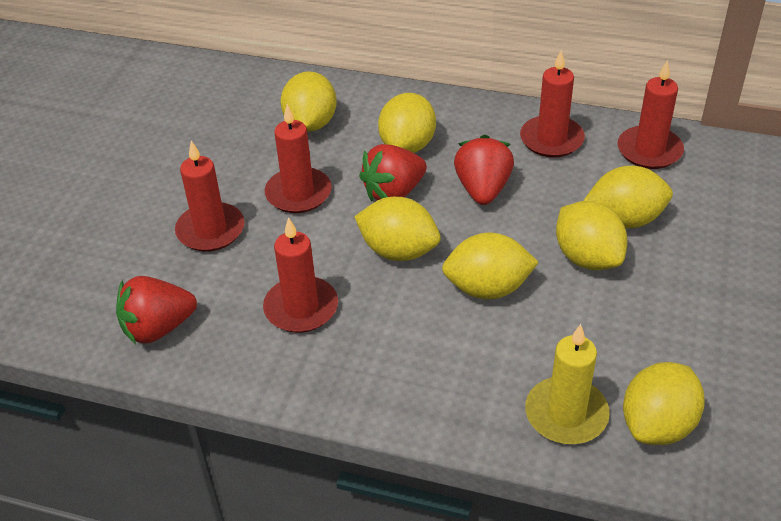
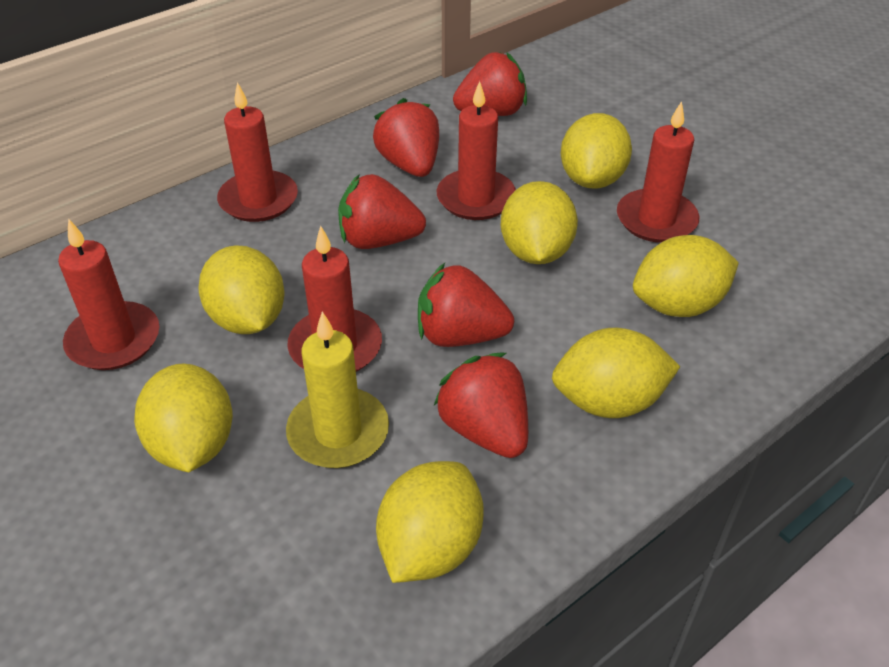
red strawberry: 3 -> 5

